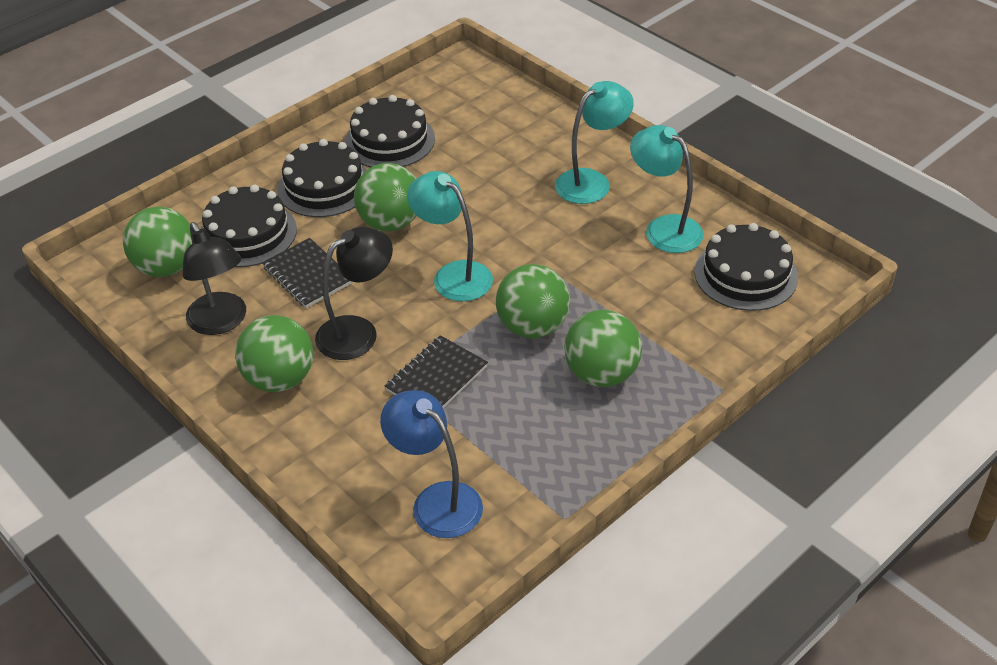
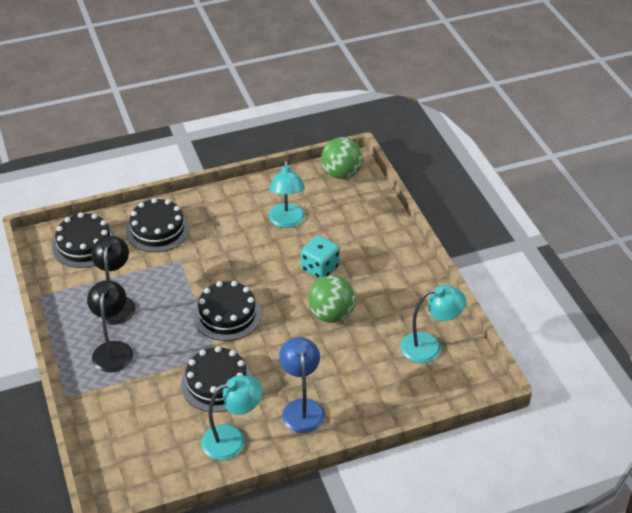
black notebook: 2 -> 0
green ball: 5 -> 2
turquoise dice: 0 -> 1

